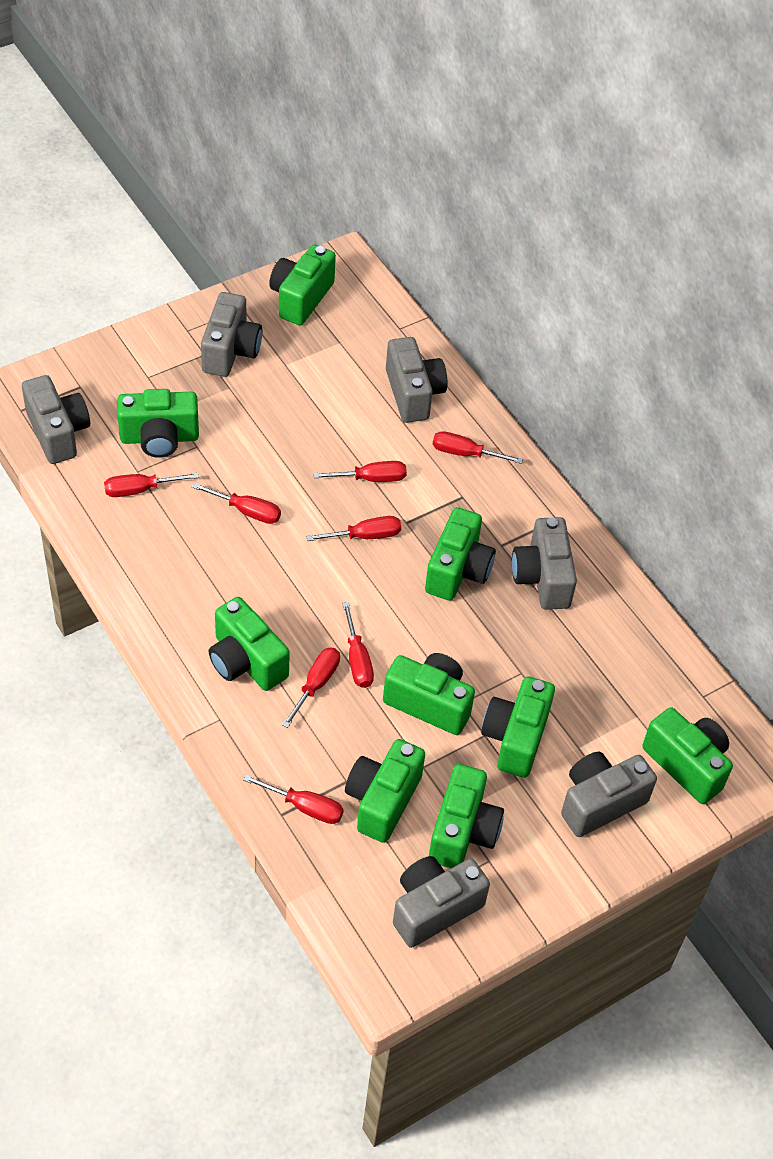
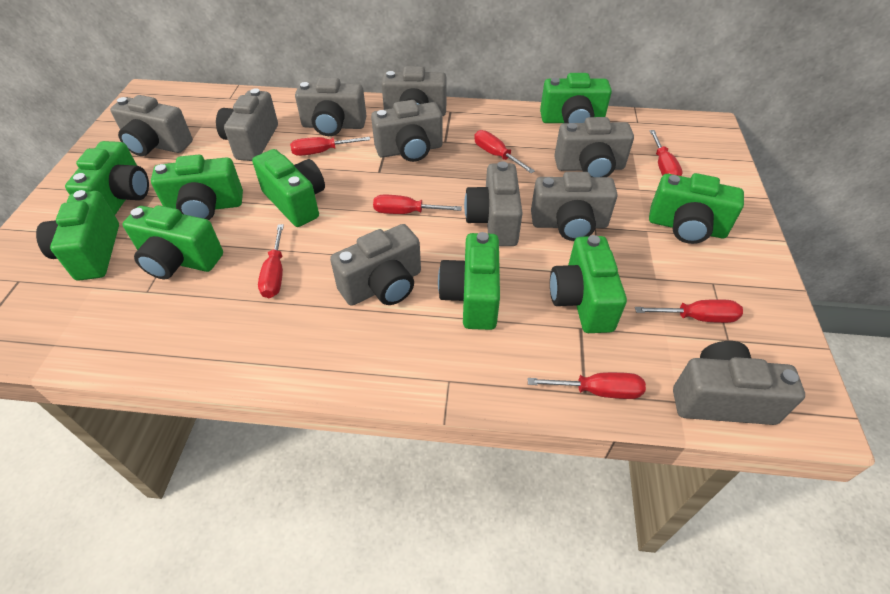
grey camera: 6 -> 10
red screwdriver: 8 -> 7

